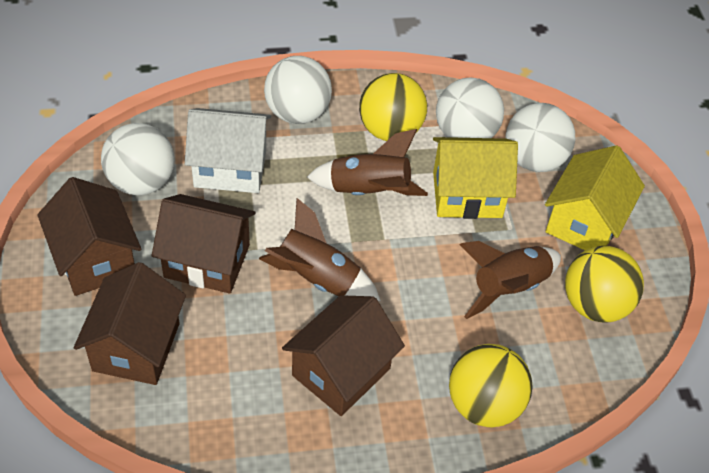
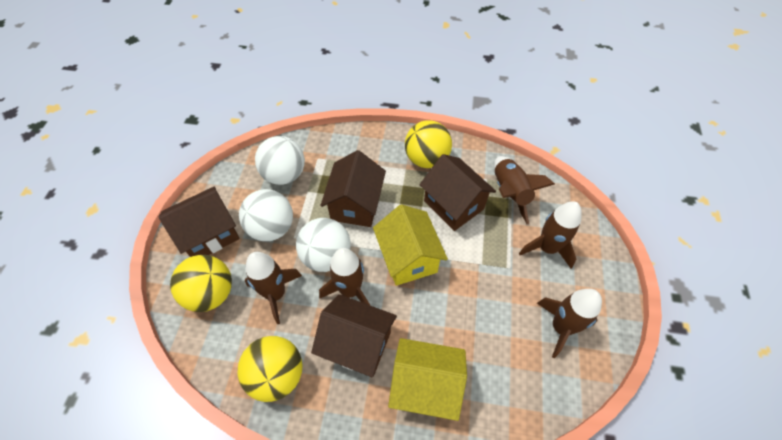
brown rocket: 3 -> 5
white ball: 4 -> 3
white house: 1 -> 0

